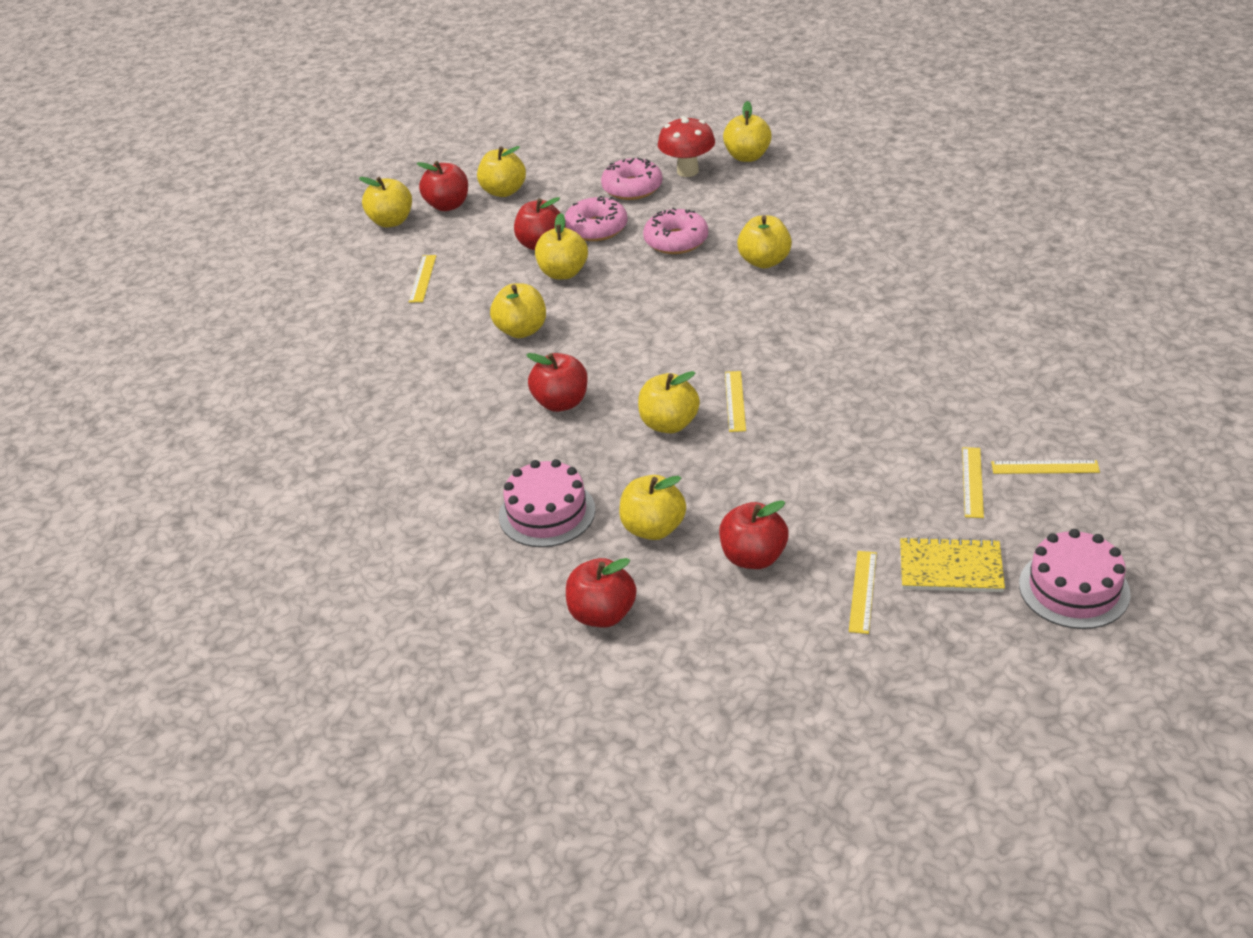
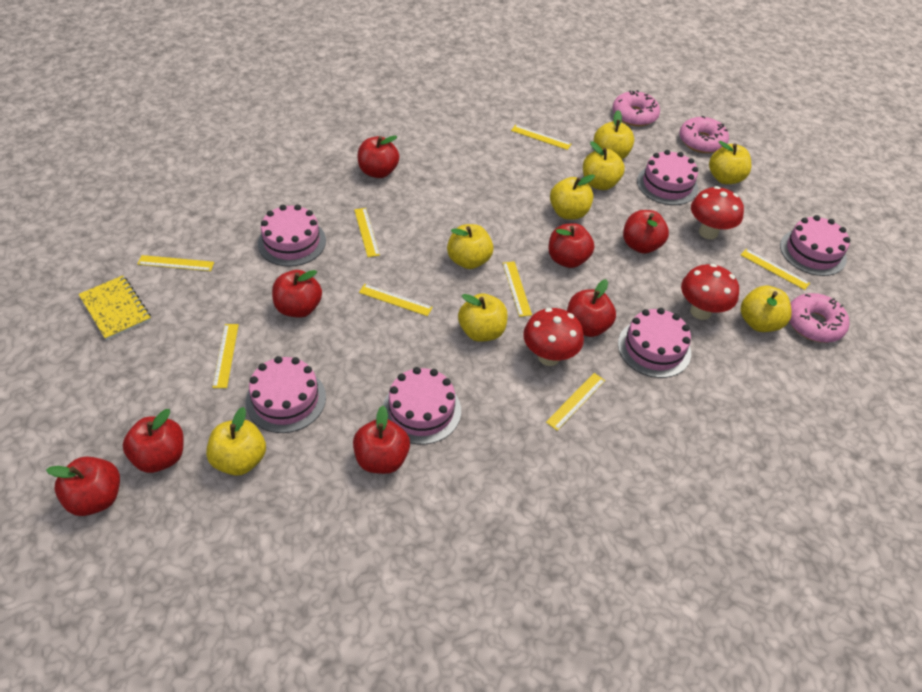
pink cake: 2 -> 6
red apple: 5 -> 8
red mushroom: 1 -> 3
yellow ruler: 5 -> 8

